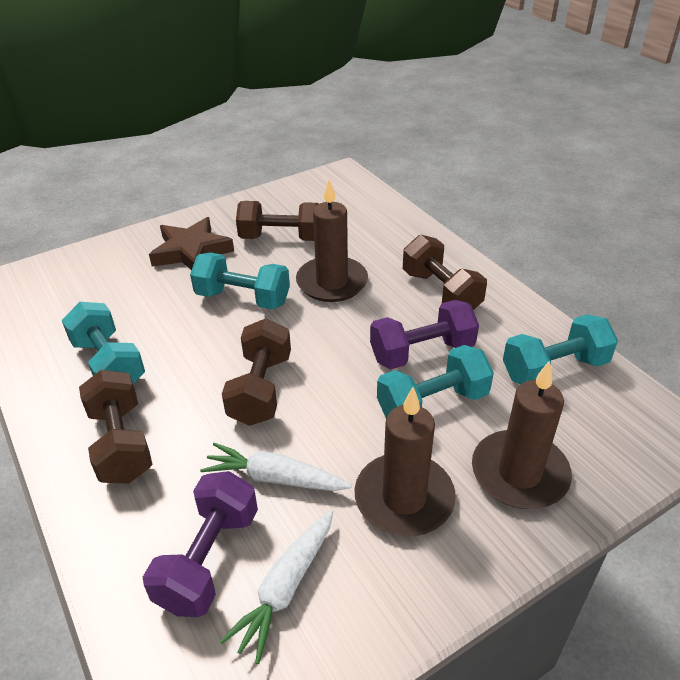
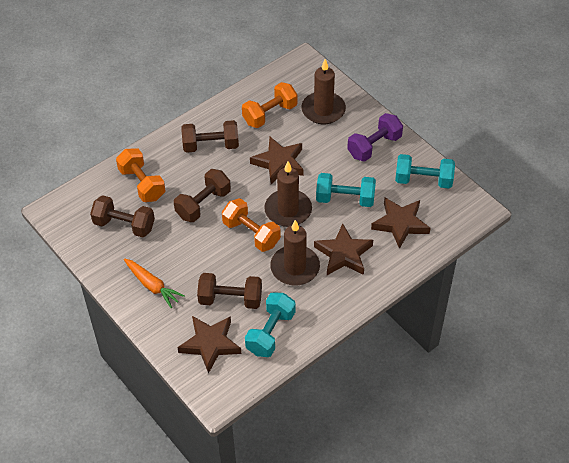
brown star: 1 -> 4
orange carrot: 0 -> 1
orange dumbbell: 0 -> 3
purple dumbbell: 2 -> 1
turquoise dumbbell: 4 -> 3
white carrot: 2 -> 0

